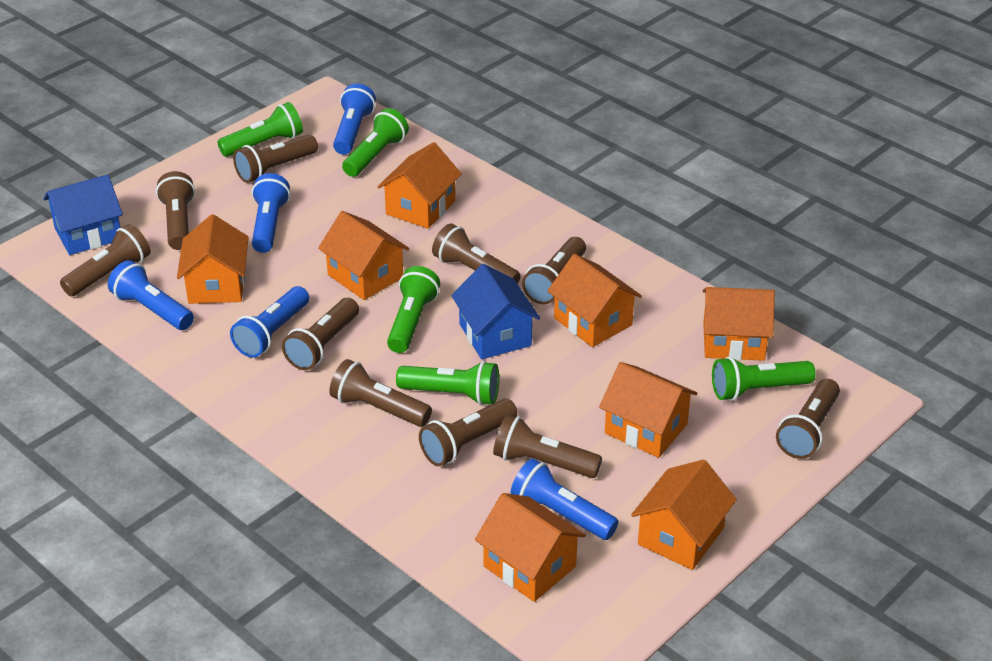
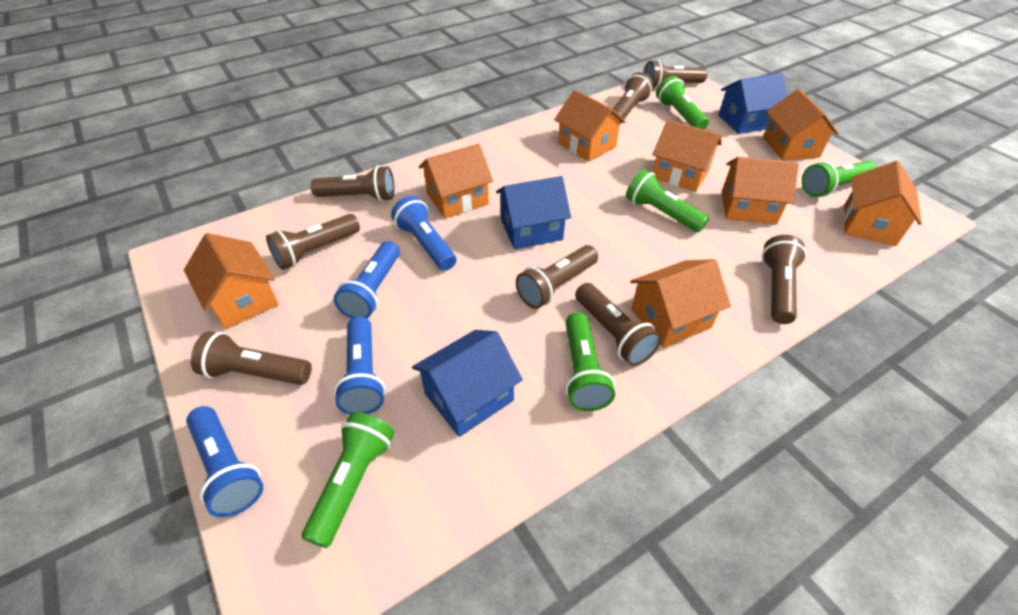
blue flashlight: 5 -> 4
blue house: 2 -> 3
brown flashlight: 10 -> 8

